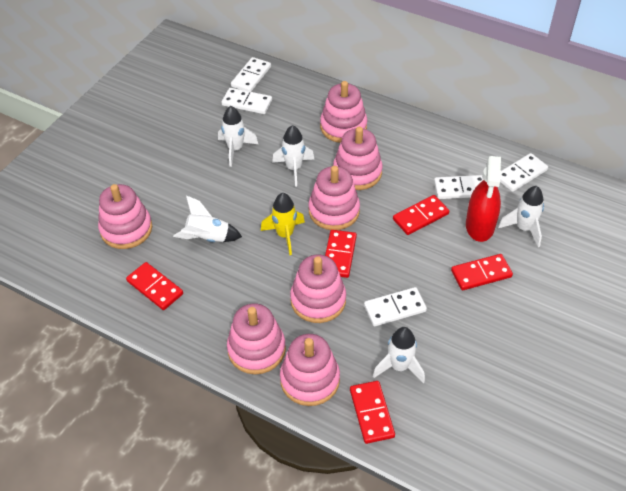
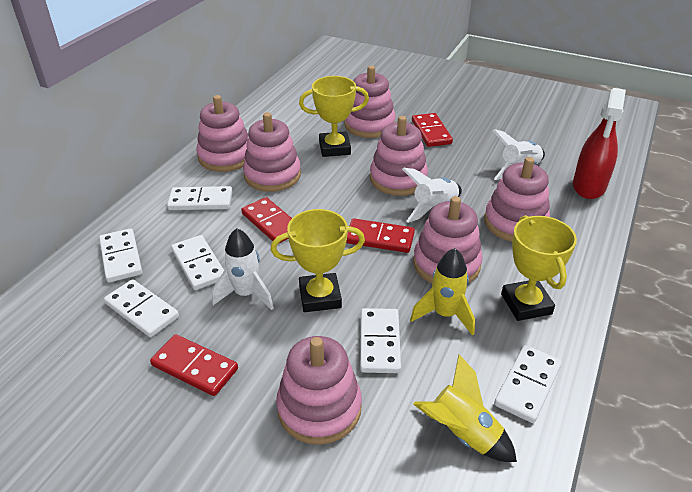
red domino: 5 -> 4
white domino: 5 -> 6
white rocket: 5 -> 3
yellow rocket: 1 -> 2
yellow trophy: 0 -> 3

